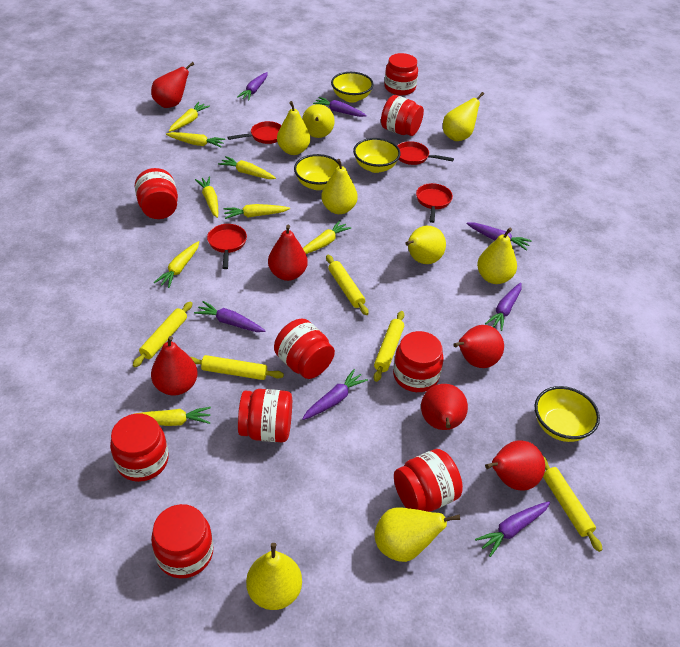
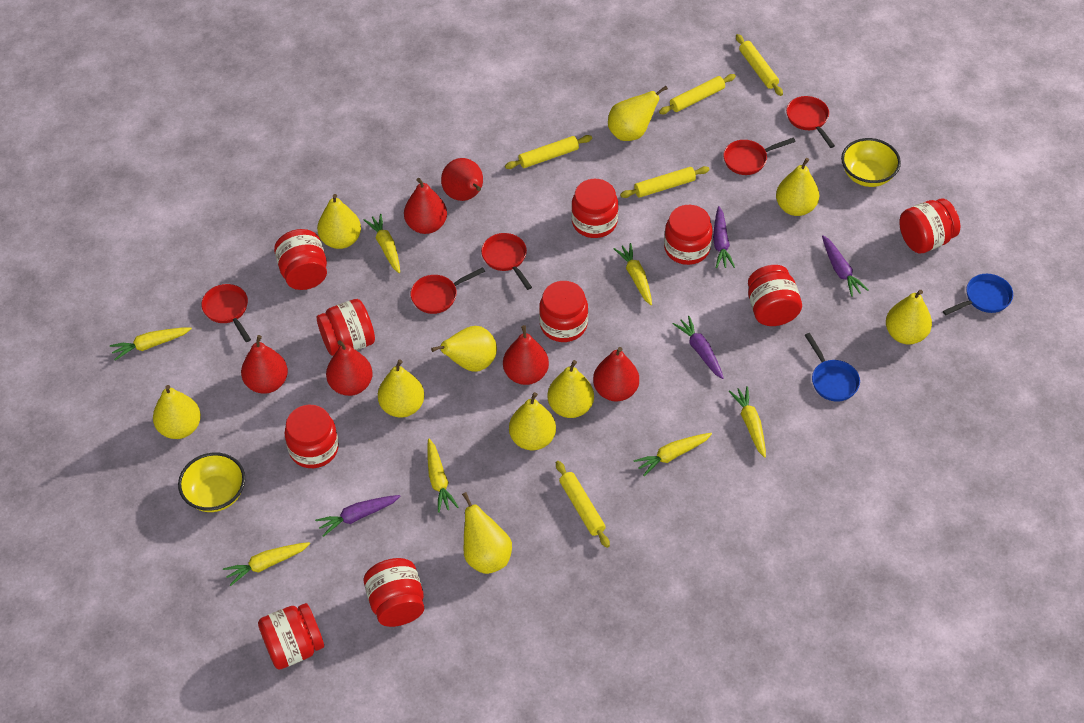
blue pan: 0 -> 2
purple carrot: 7 -> 4
red jar: 9 -> 10
red pan: 4 -> 5
yellow bowl: 4 -> 2
yellow carrot: 8 -> 7
yellow pear: 8 -> 10

